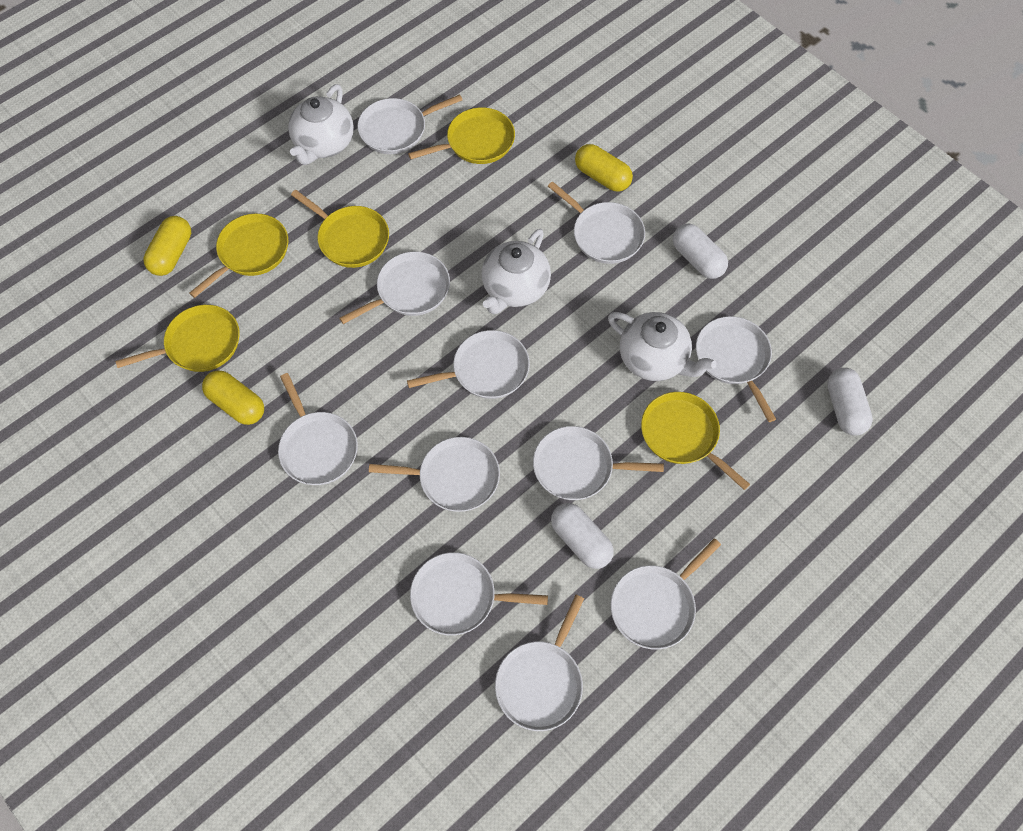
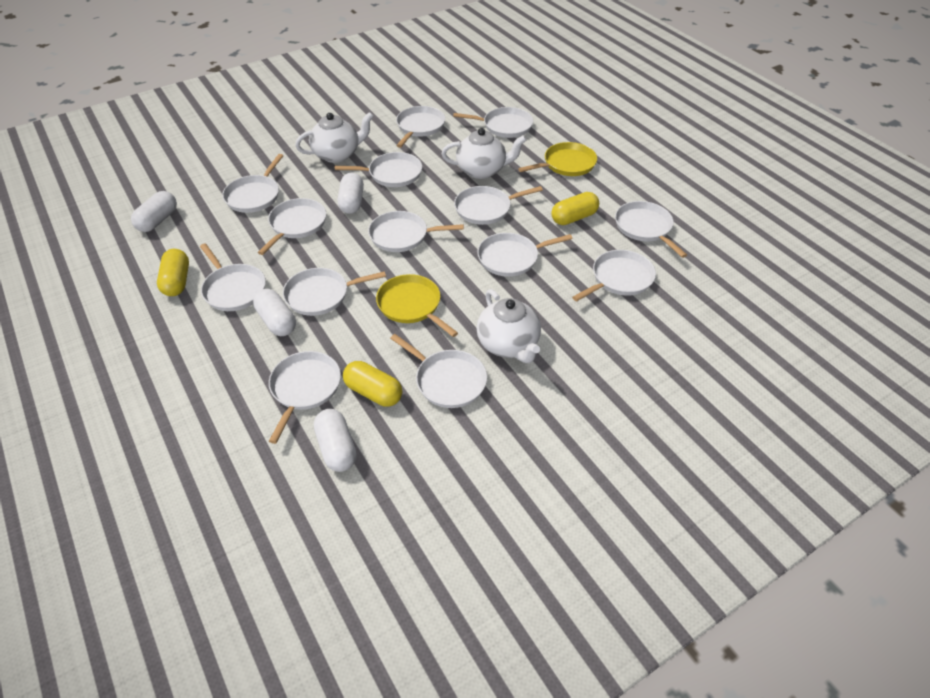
white capsule: 3 -> 4
white pan: 11 -> 14
yellow pan: 5 -> 2

